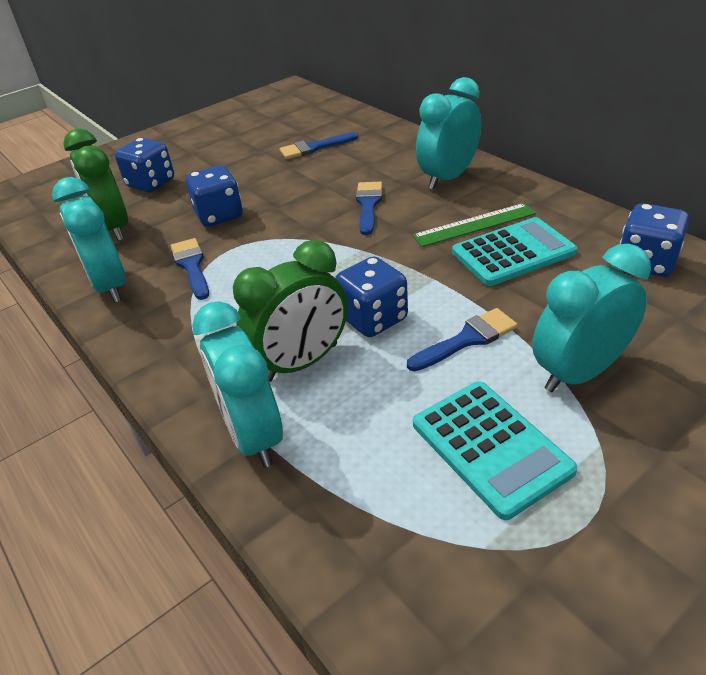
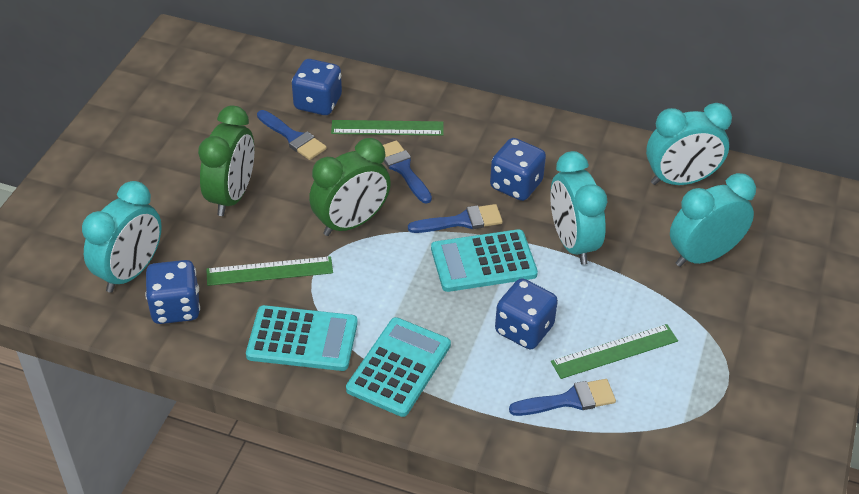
green ruler: 1 -> 3
turquoise calculator: 2 -> 3

